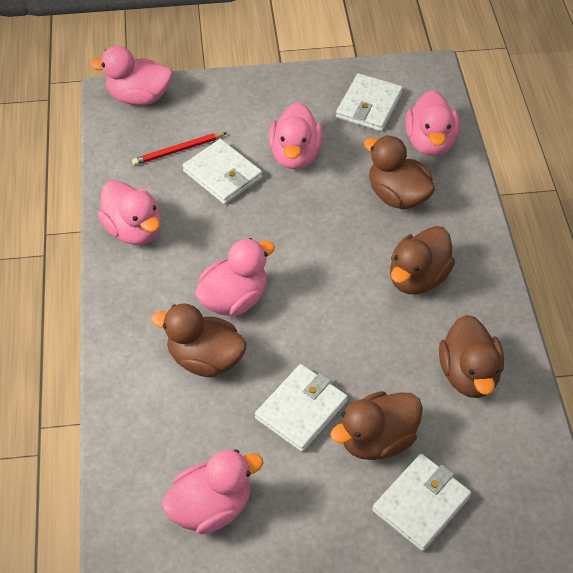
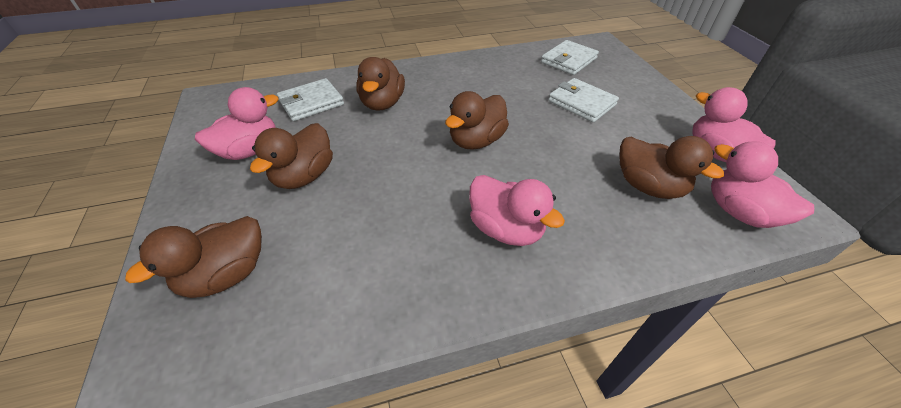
pink duck: 6 -> 4
red pencil: 1 -> 0
white wallet: 4 -> 3

